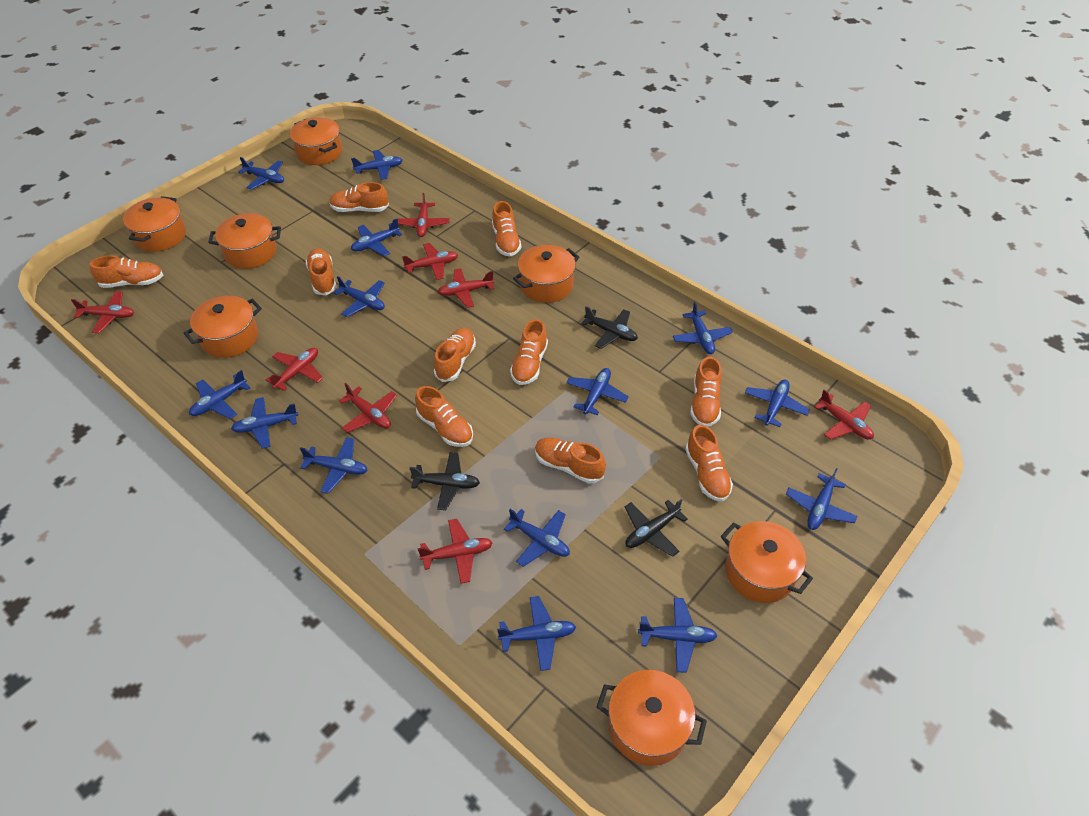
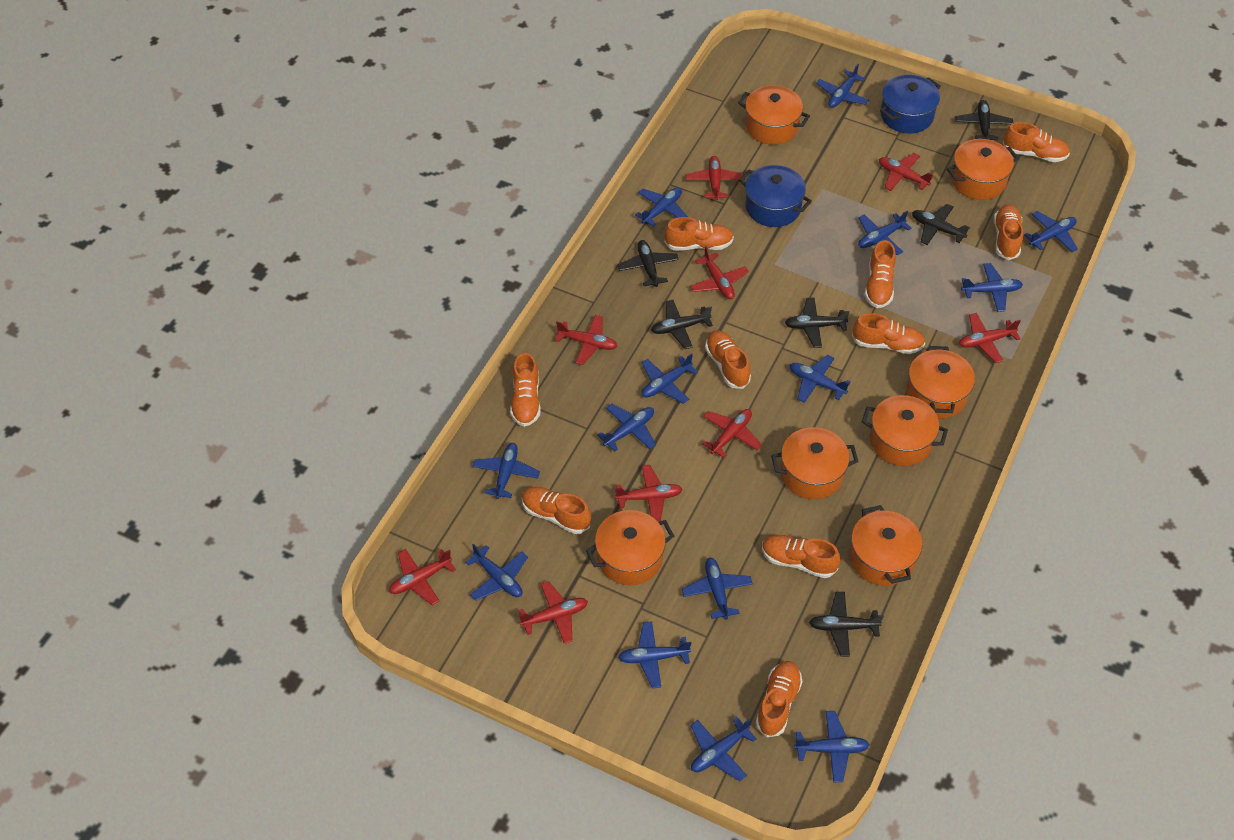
black plane: 3 -> 6
blue pot: 0 -> 2
red plane: 8 -> 9

